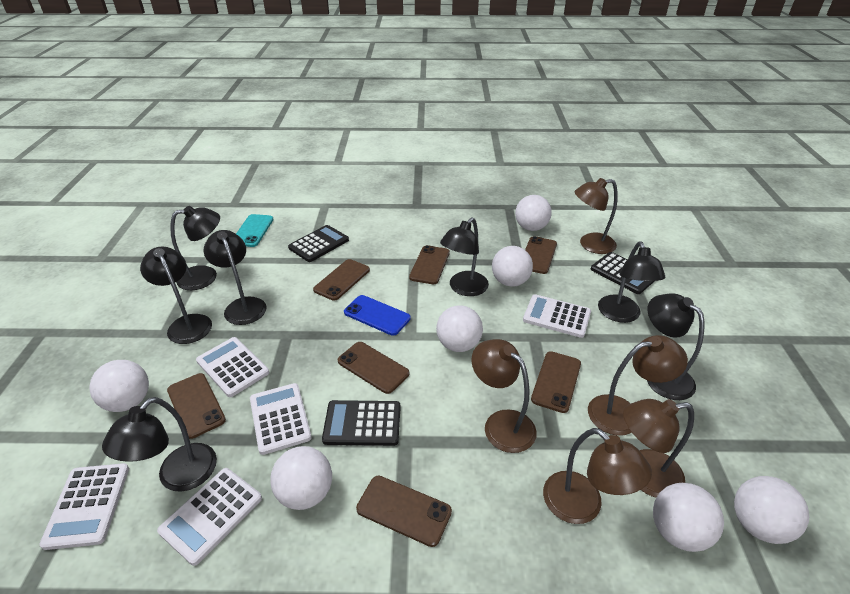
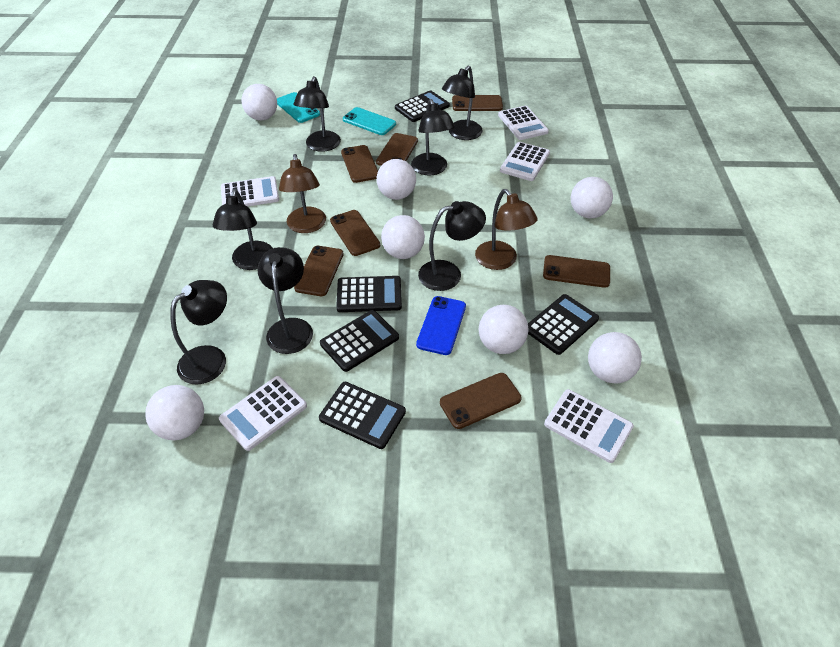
black calculator: 3 -> 5
brown lamp: 5 -> 2
turquoise phone: 1 -> 2

